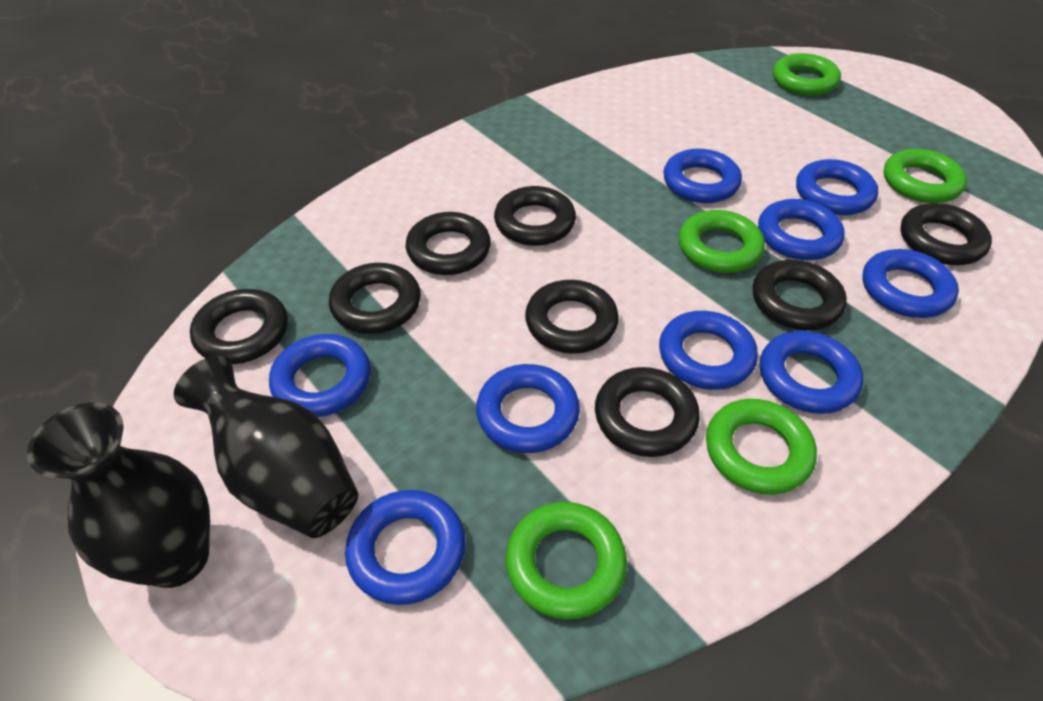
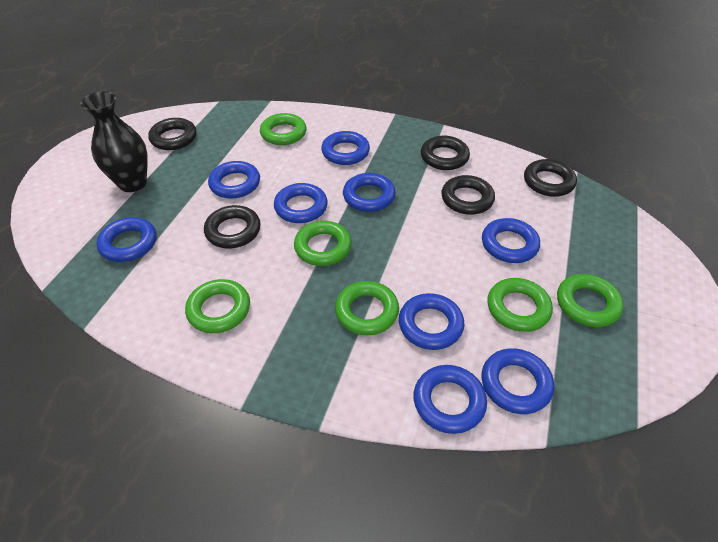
black ring: 8 -> 5
black vase: 2 -> 1
green ring: 5 -> 6

